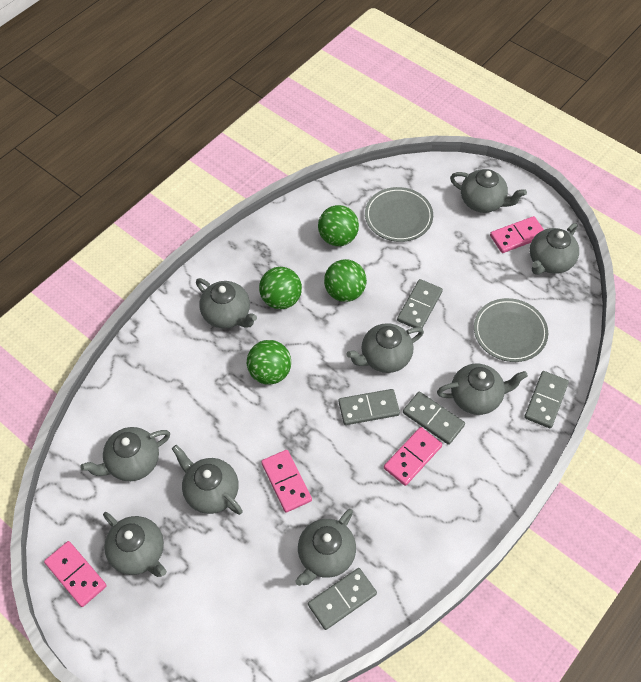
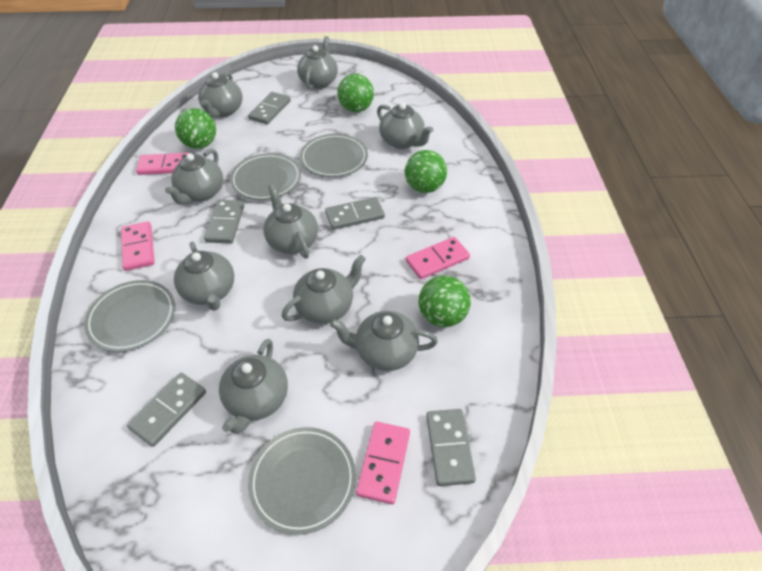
grey plate: 2 -> 4

